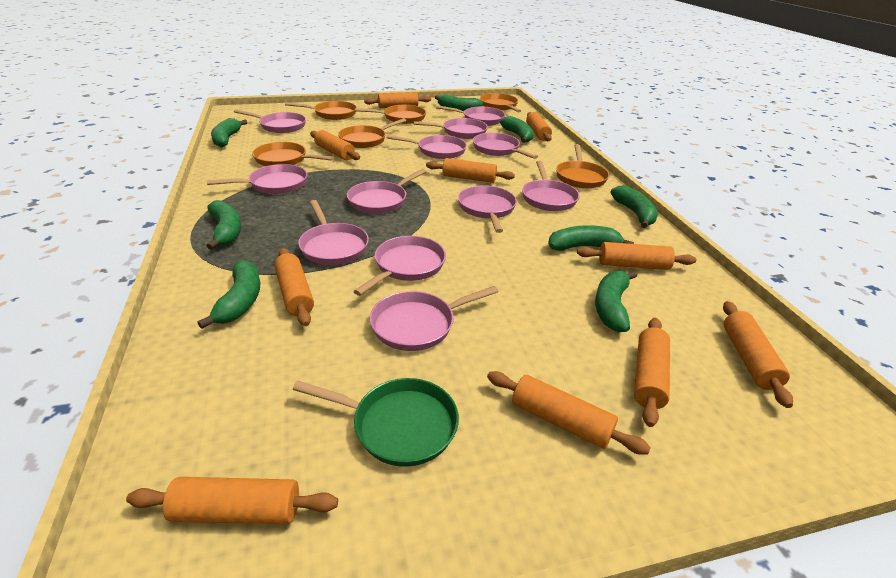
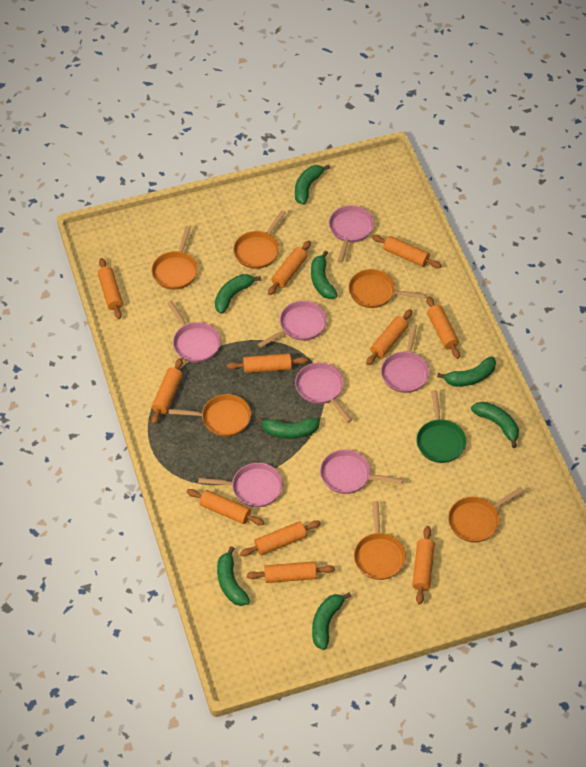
orange rolling pin: 10 -> 11
pink pan: 12 -> 7

